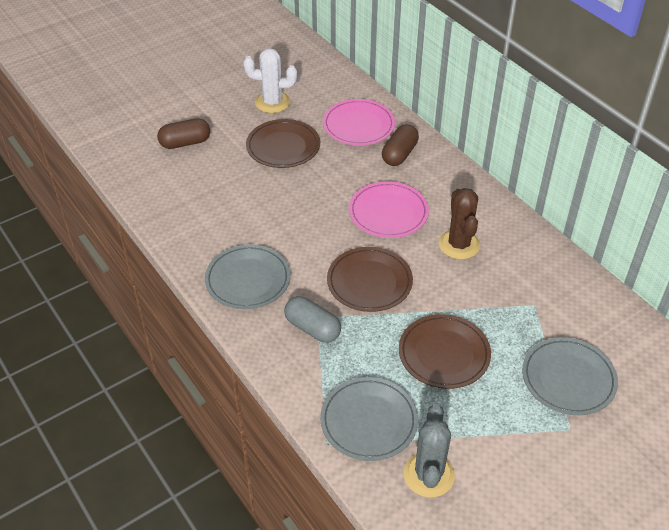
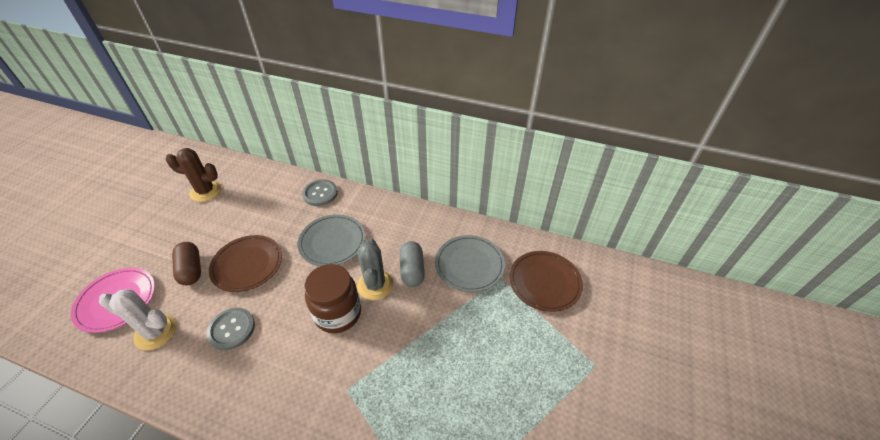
brown capsule: 2 -> 1
brown jar: 0 -> 1
brown plate: 3 -> 2
grey button: 0 -> 2
grey plate: 3 -> 2
pink plate: 2 -> 1

